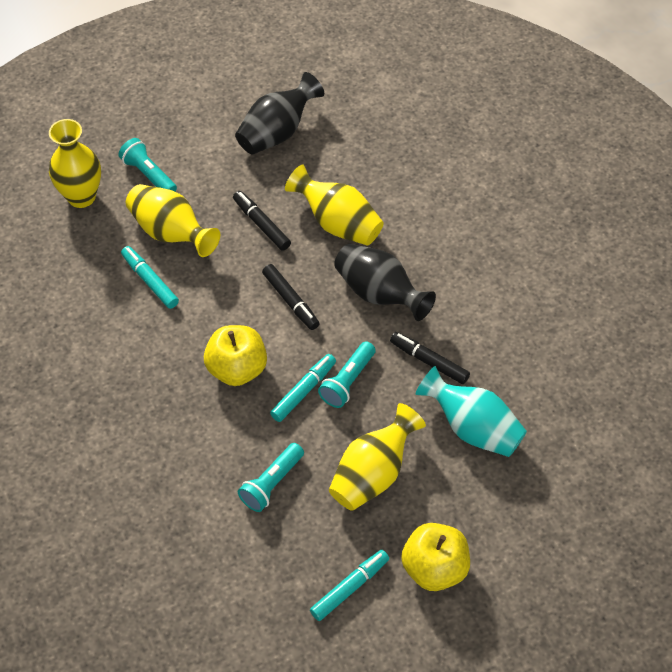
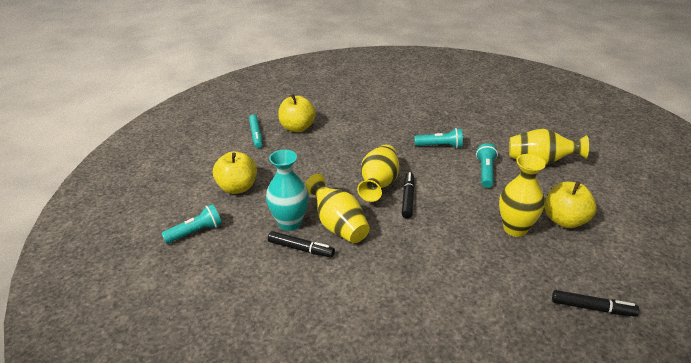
black vase: 2 -> 0
turquoise marker: 3 -> 1
yellow apple: 2 -> 3

